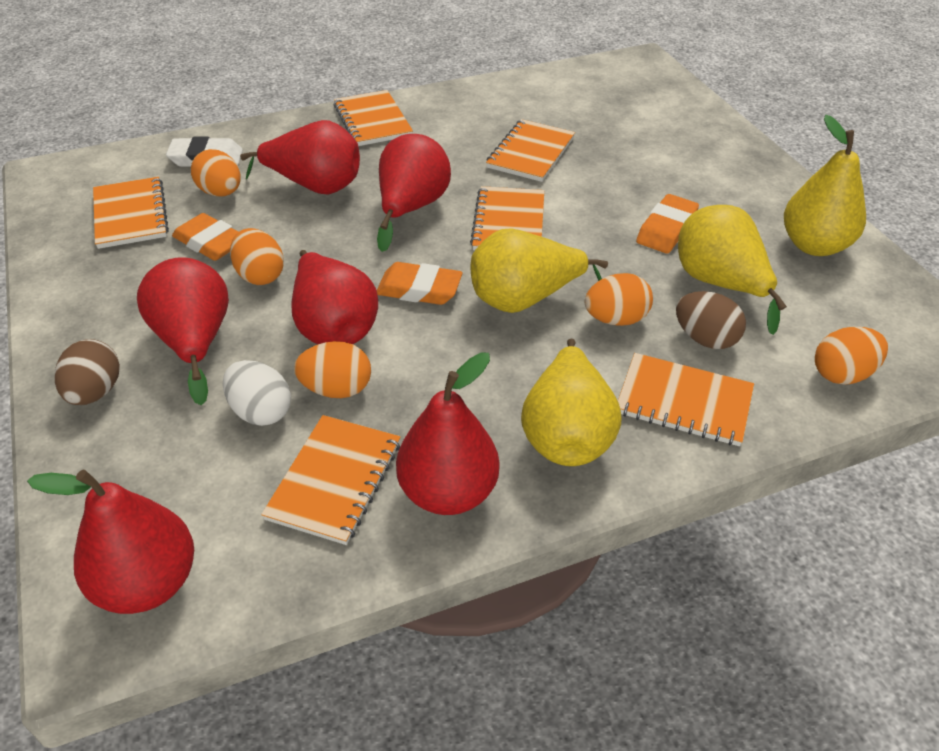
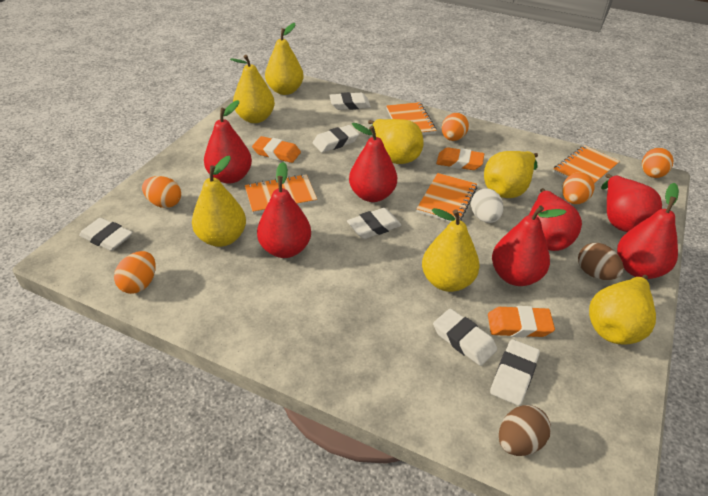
orange notebook: 6 -> 4
red pear: 6 -> 7
white eraser: 1 -> 6
yellow pear: 4 -> 7

